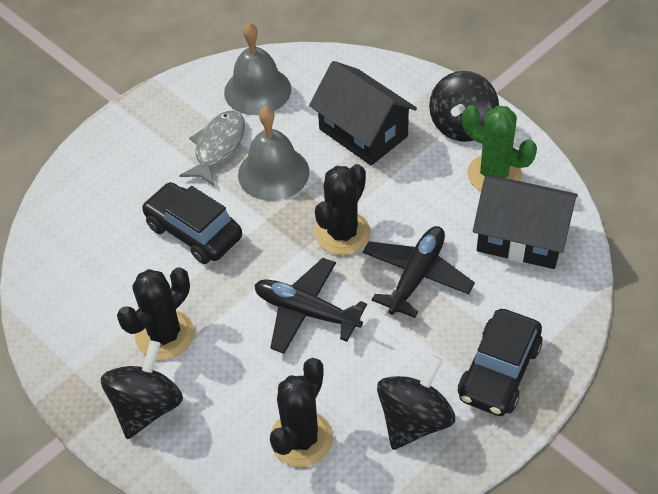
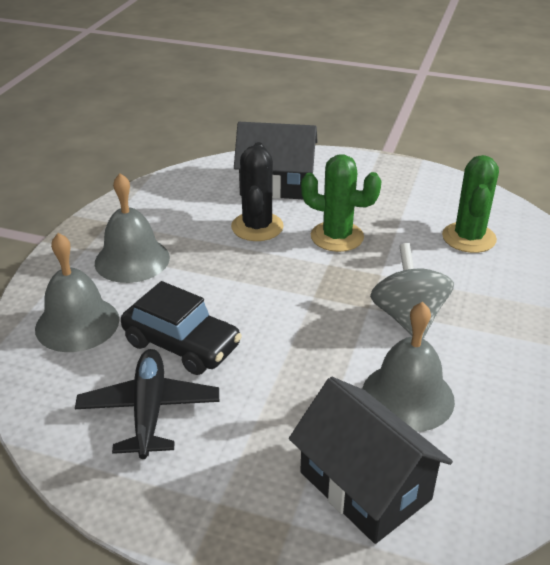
black cactus: 3 -> 1
black car: 2 -> 1
black plane: 2 -> 1
black spinning top: 3 -> 0
green cactus: 1 -> 2
grey bell: 2 -> 3
grey fish: 1 -> 0
grey spinning top: 0 -> 1

